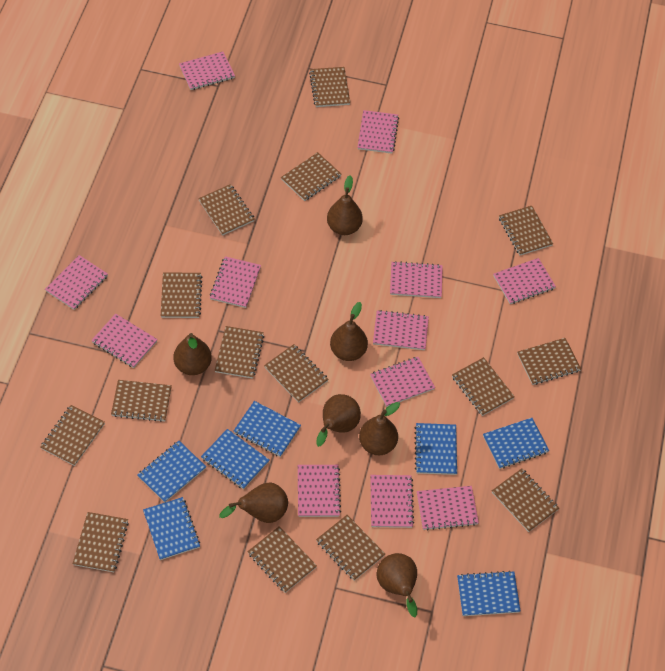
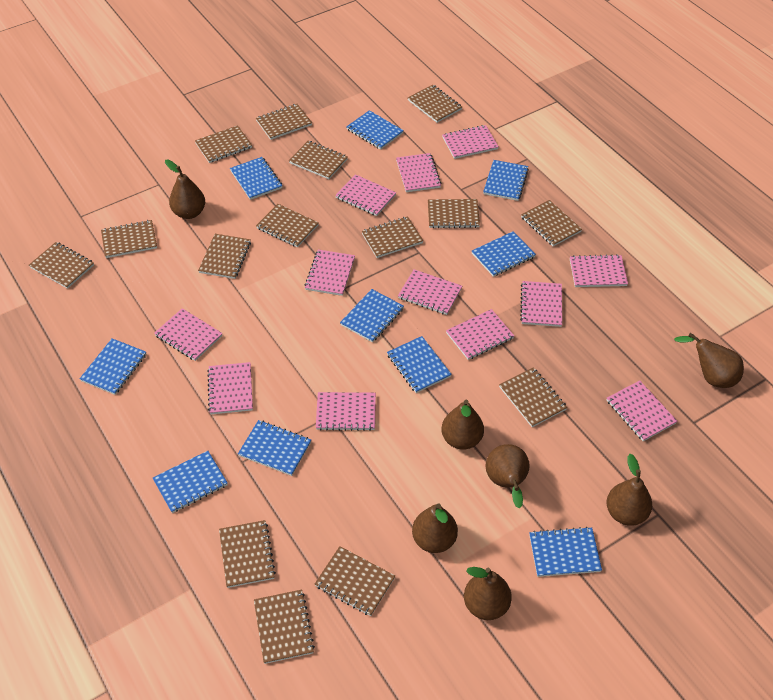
blue notebook: 7 -> 10

